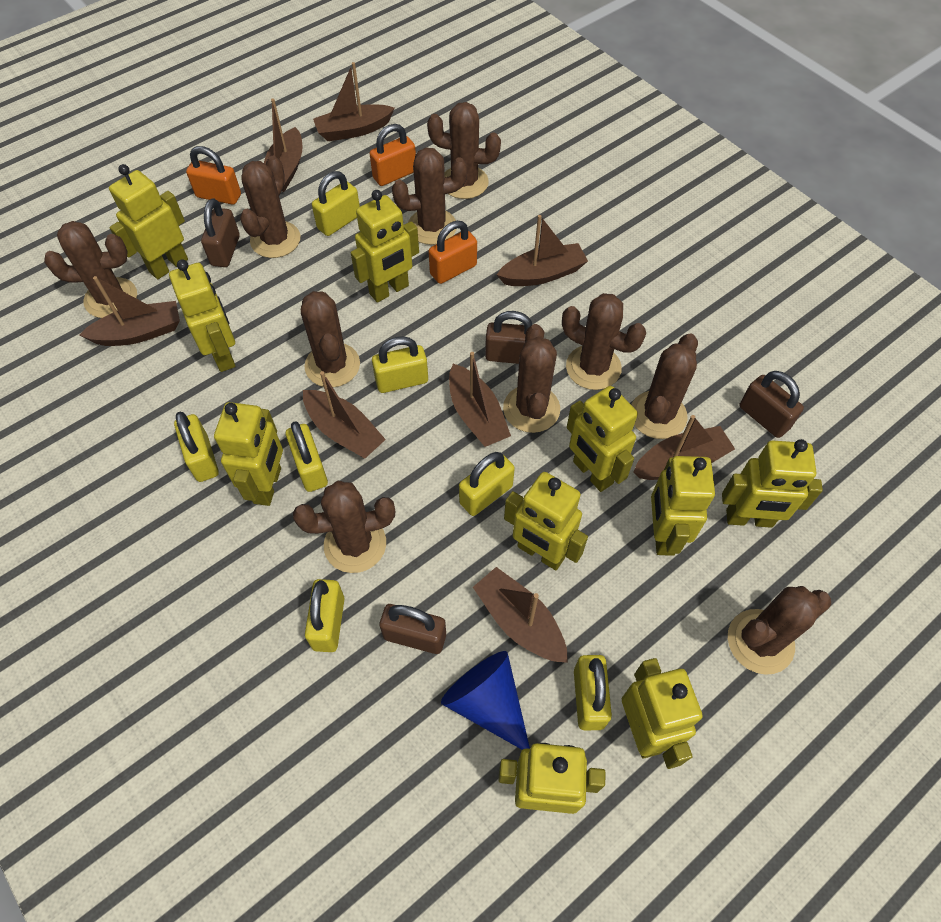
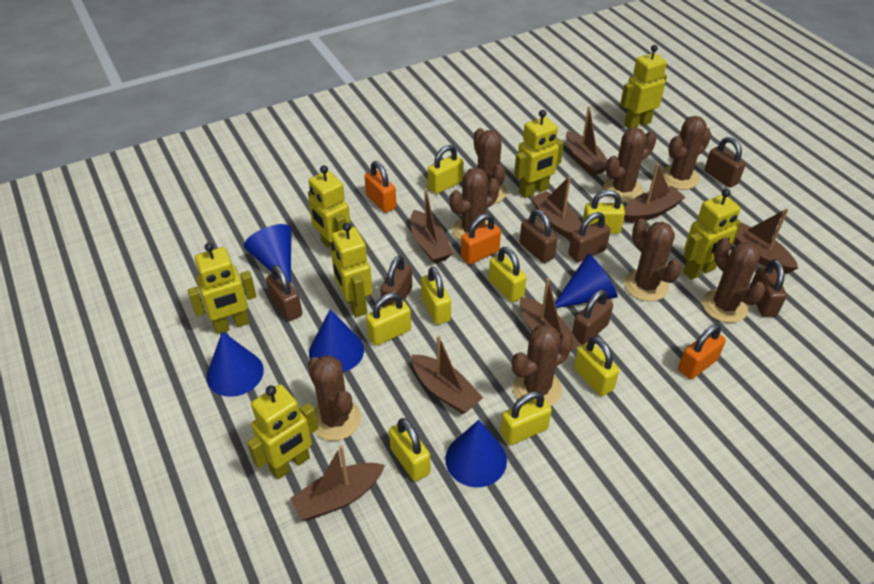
blue cone: 1 -> 5
brown cactus: 10 -> 8
brown padlock: 4 -> 7
yellow padlock: 7 -> 8
yellow robot: 10 -> 7

